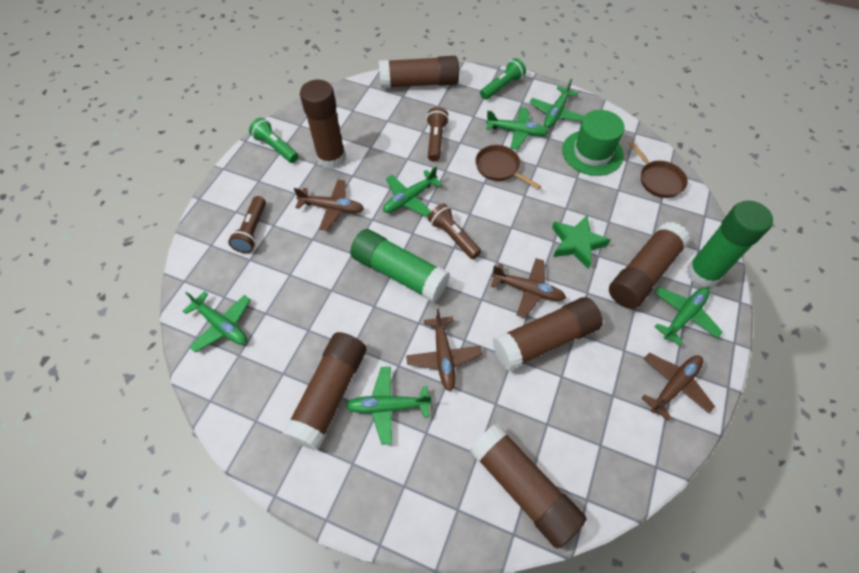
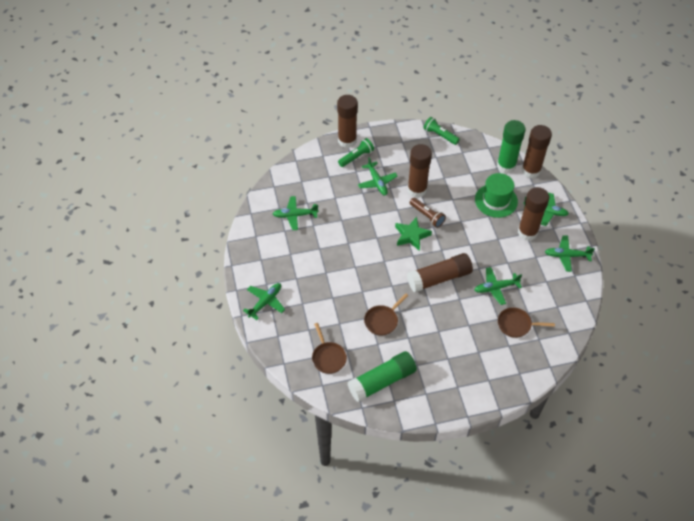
brown flashlight: 3 -> 1
brown glue stick: 6 -> 5
brown pan: 2 -> 3
brown plane: 4 -> 0

